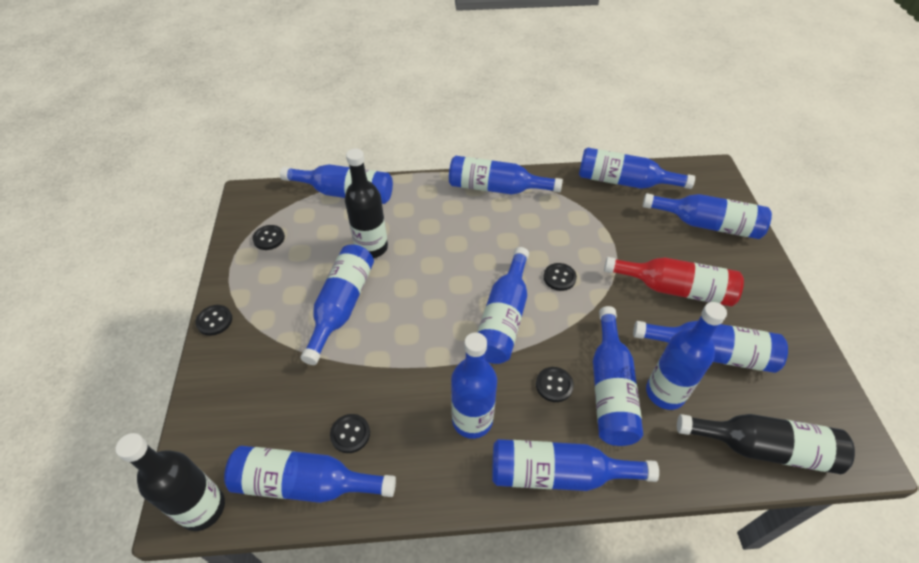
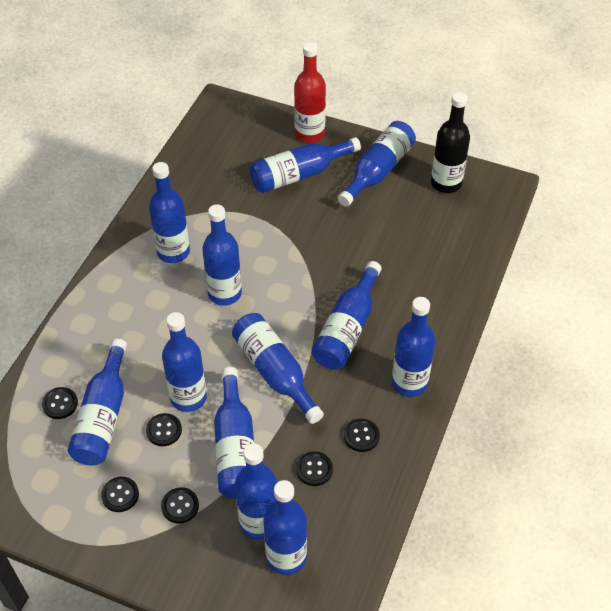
black bottle: 3 -> 1
black button: 5 -> 6

